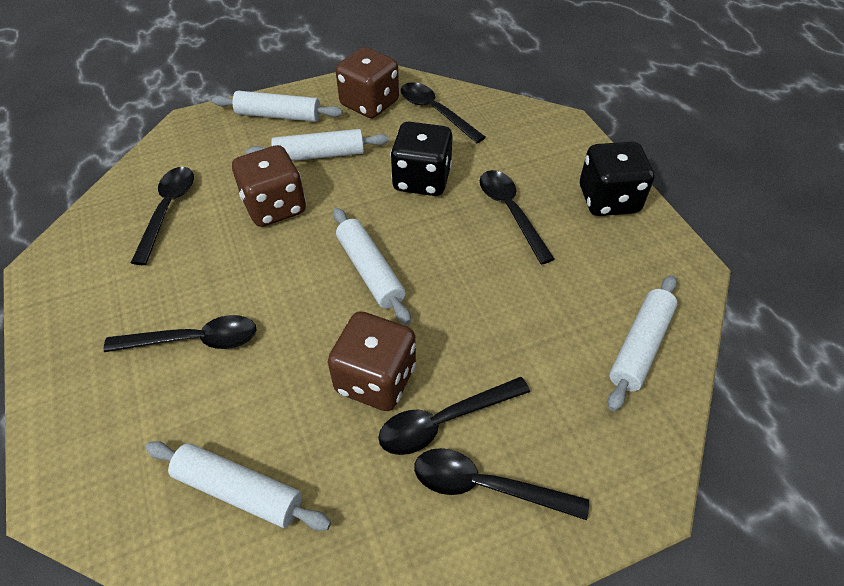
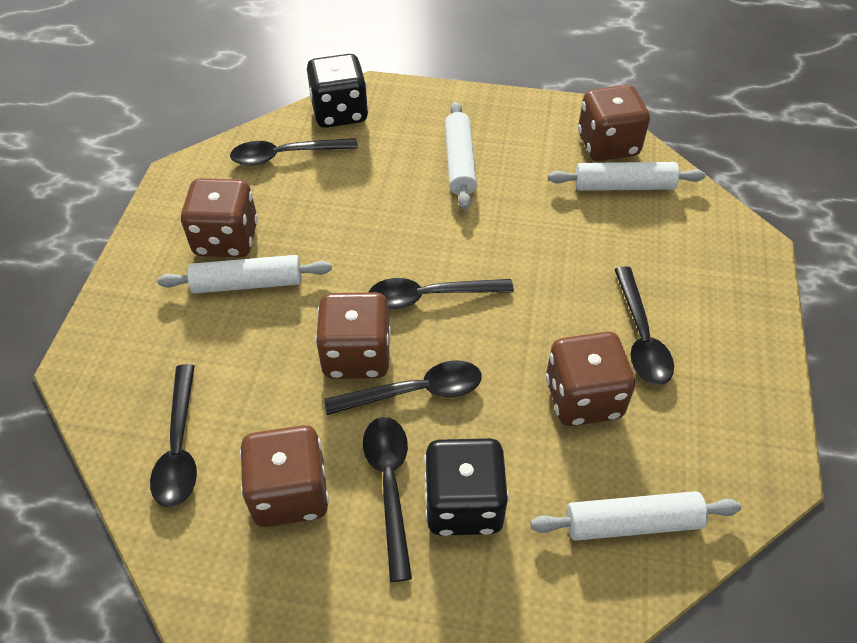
brown dice: 3 -> 5
white rolling pin: 5 -> 4

